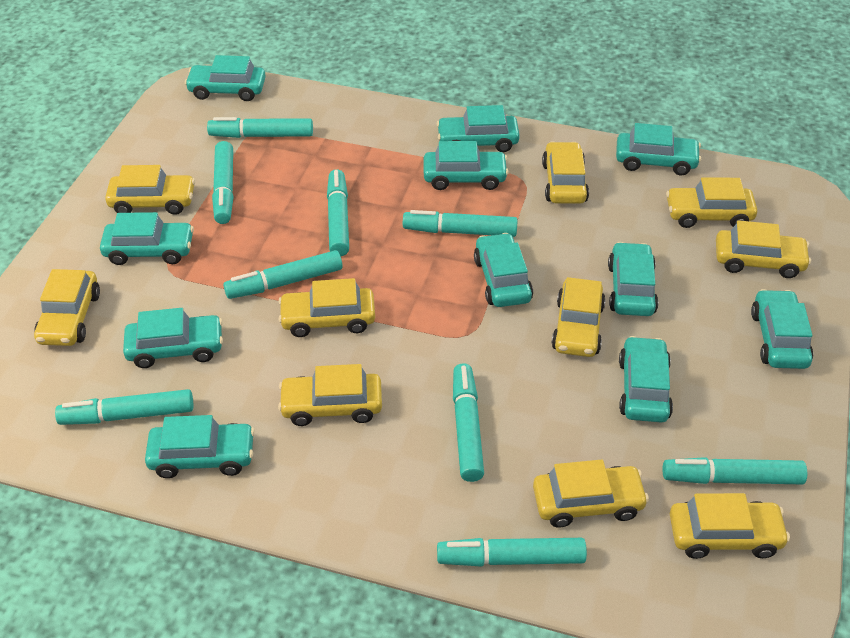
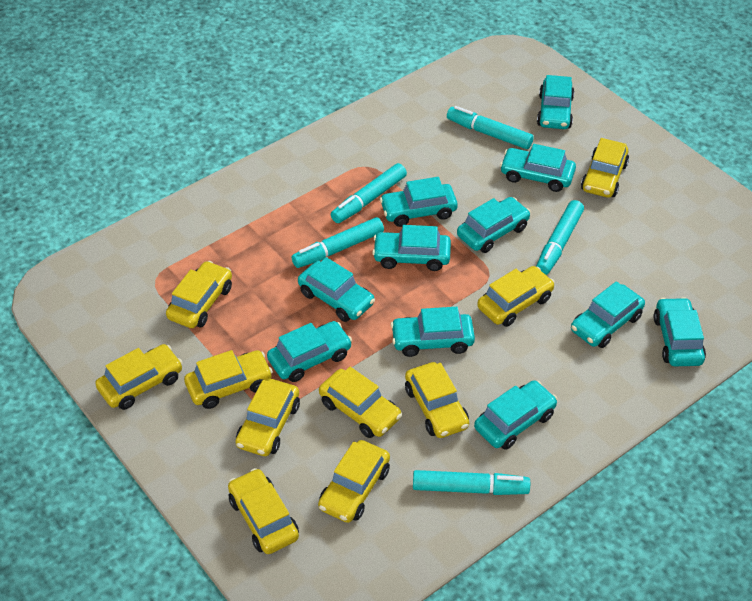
turquoise marker: 9 -> 5

